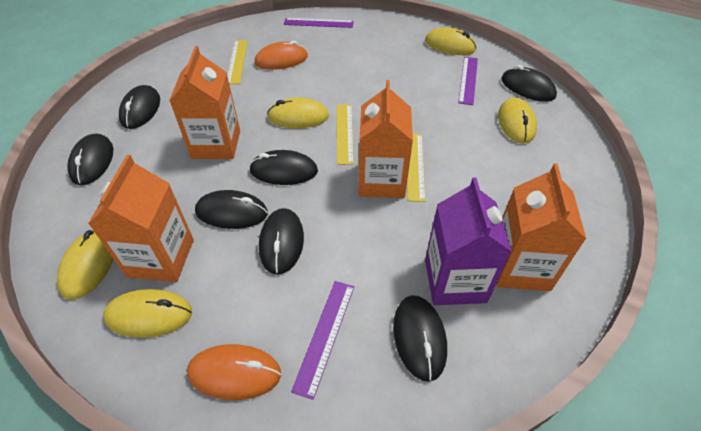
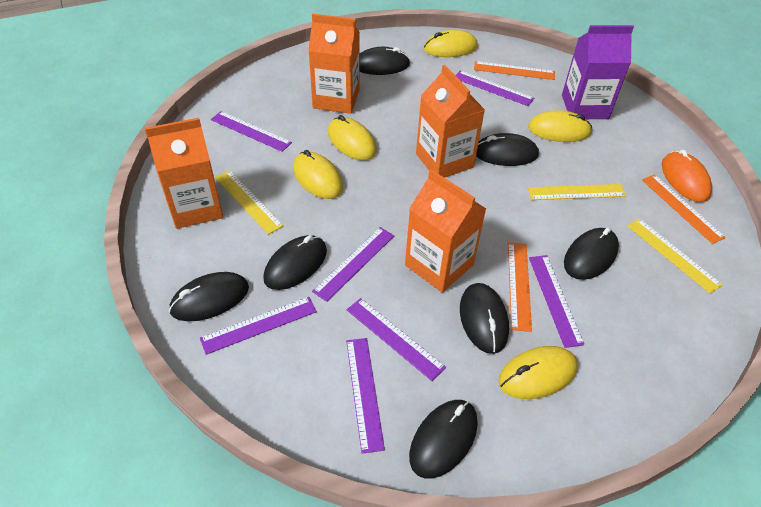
orange mouse: 2 -> 1
orange ruler: 0 -> 3
purple ruler: 3 -> 7

